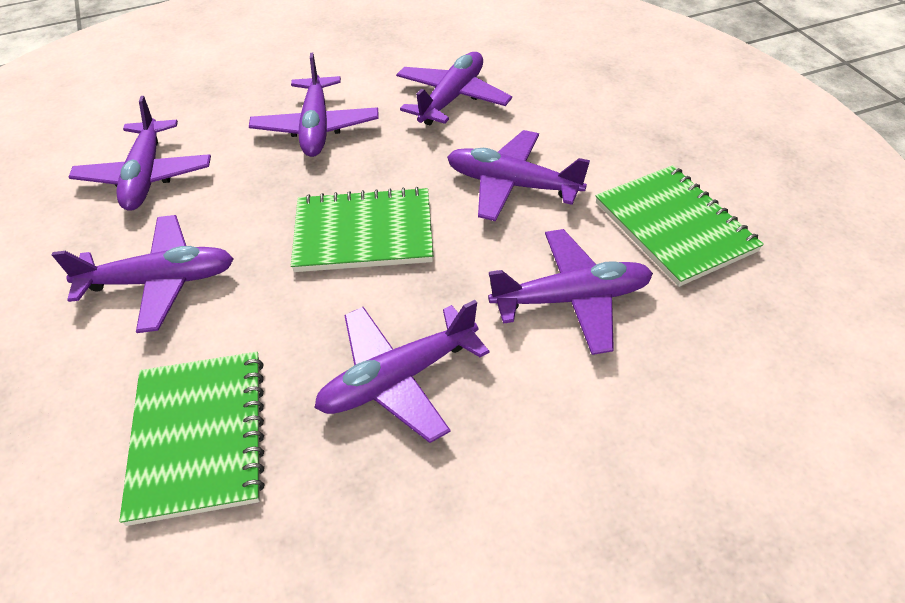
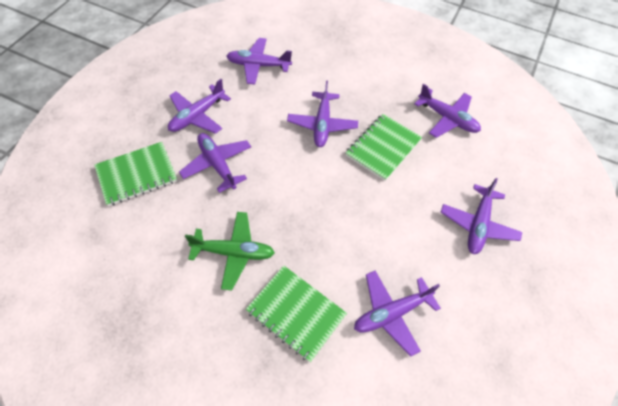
green plane: 0 -> 1

